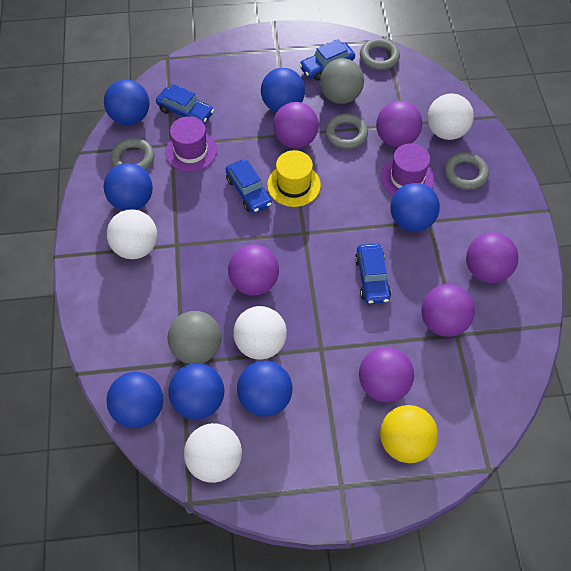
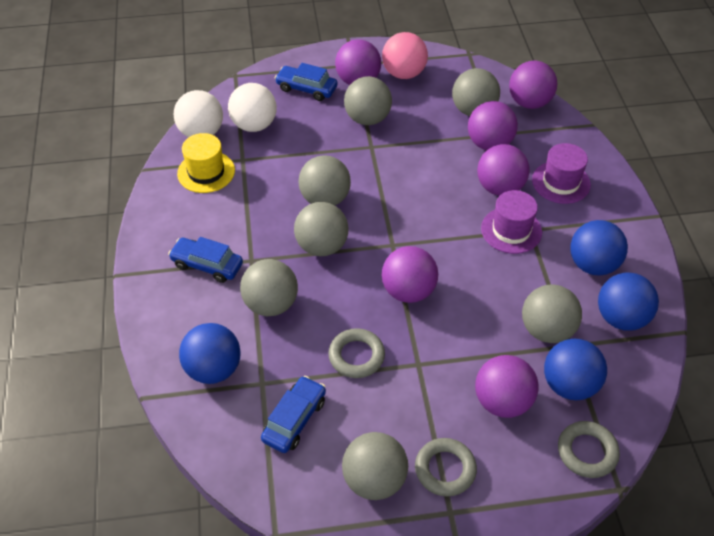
blue ball: 7 -> 4
blue car: 4 -> 3
grey ball: 2 -> 7
grey ring: 4 -> 3
pink ball: 0 -> 1
white ball: 4 -> 2
yellow ball: 1 -> 0

